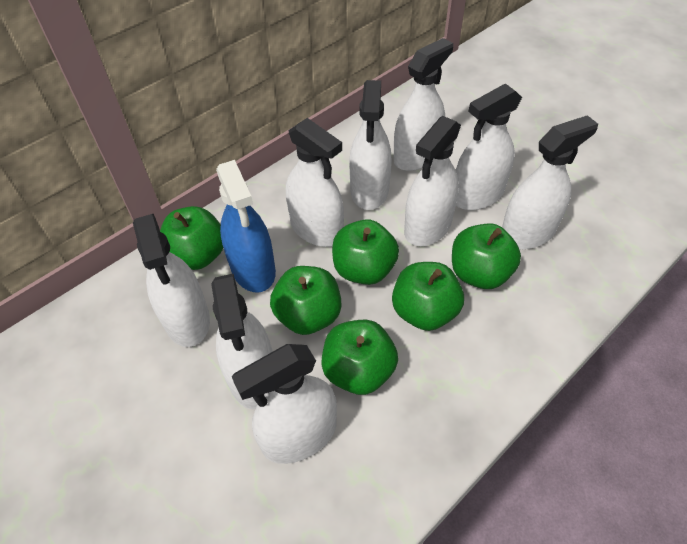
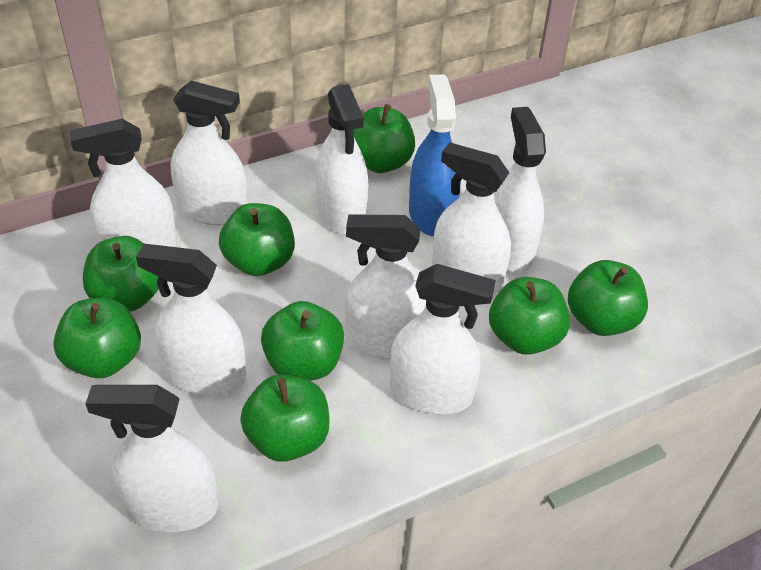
green apple: 6 -> 8

